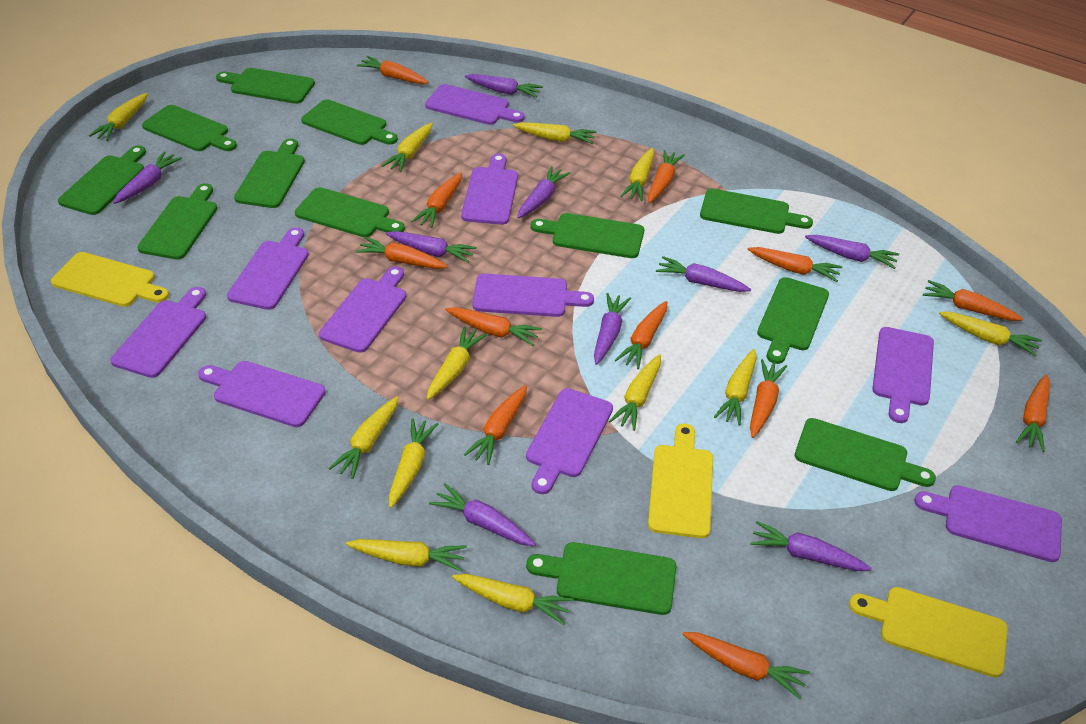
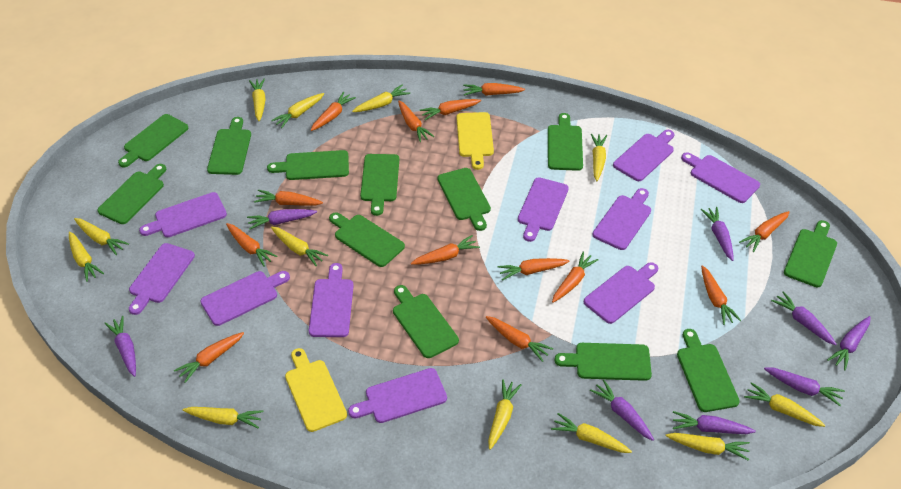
orange carrot: 12 -> 13
purple carrot: 9 -> 8
yellow cutting board: 3 -> 2

